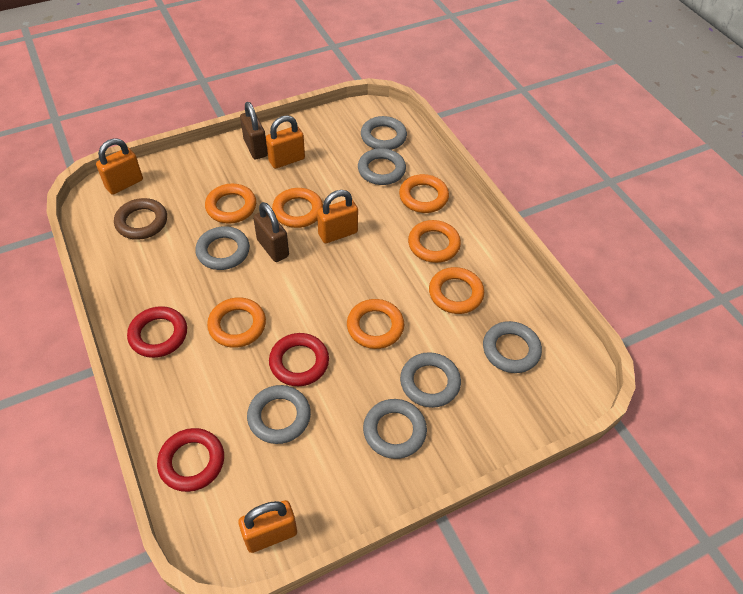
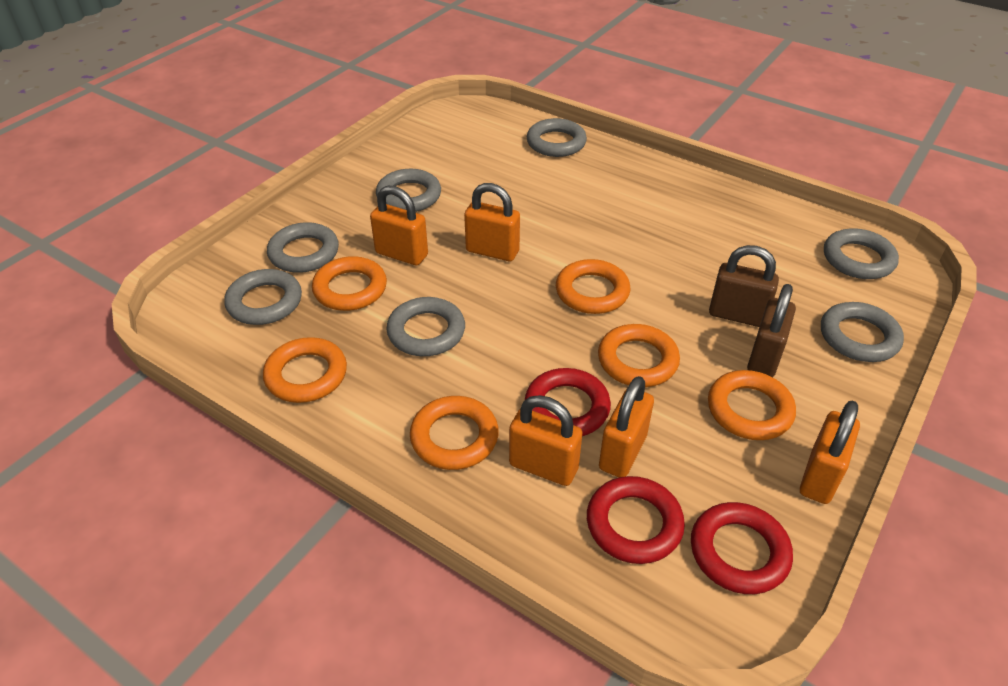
brown ring: 1 -> 0
orange padlock: 4 -> 5
orange ring: 7 -> 6

